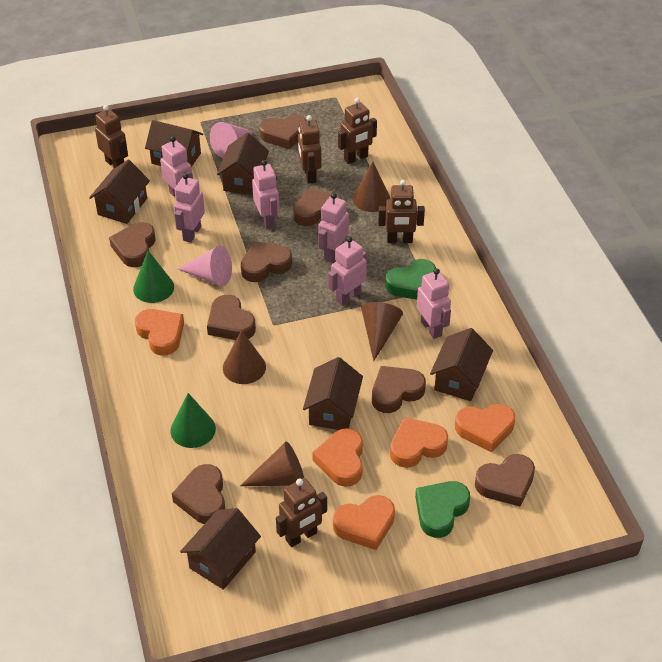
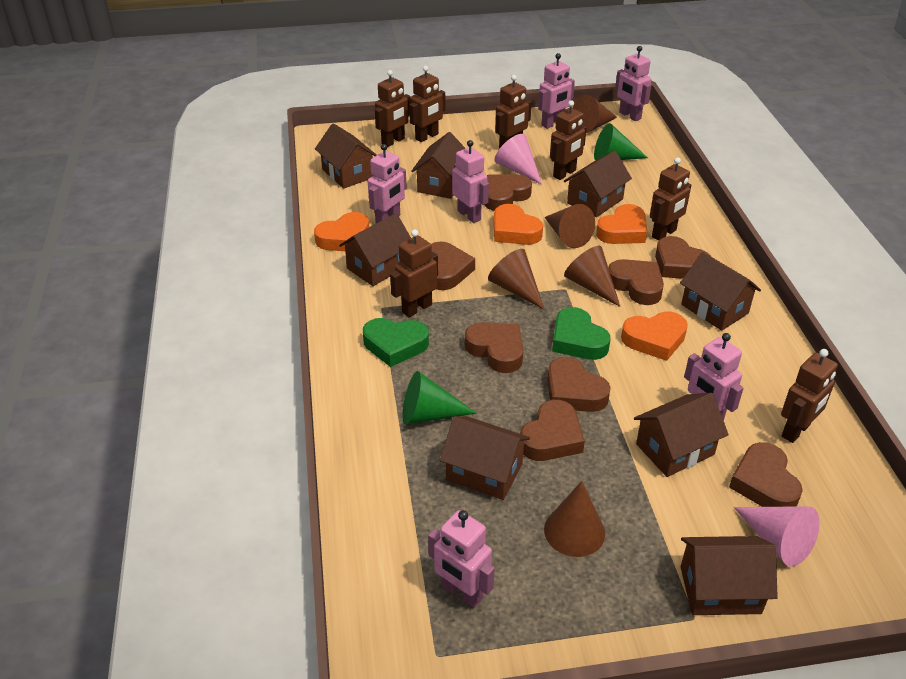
brown cone: 4 -> 5
brown house: 6 -> 8
brown robot: 5 -> 7
orange heart: 5 -> 4

